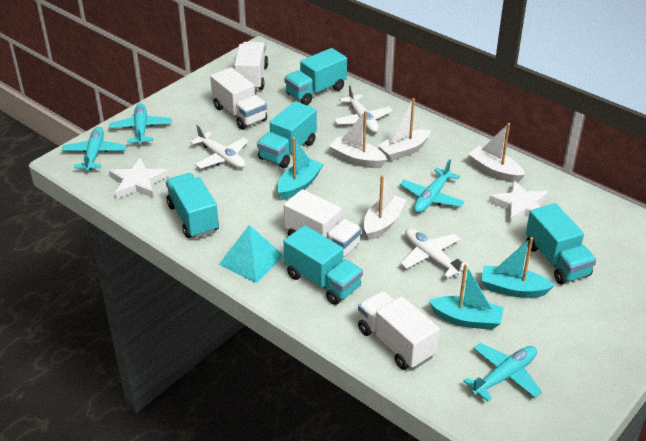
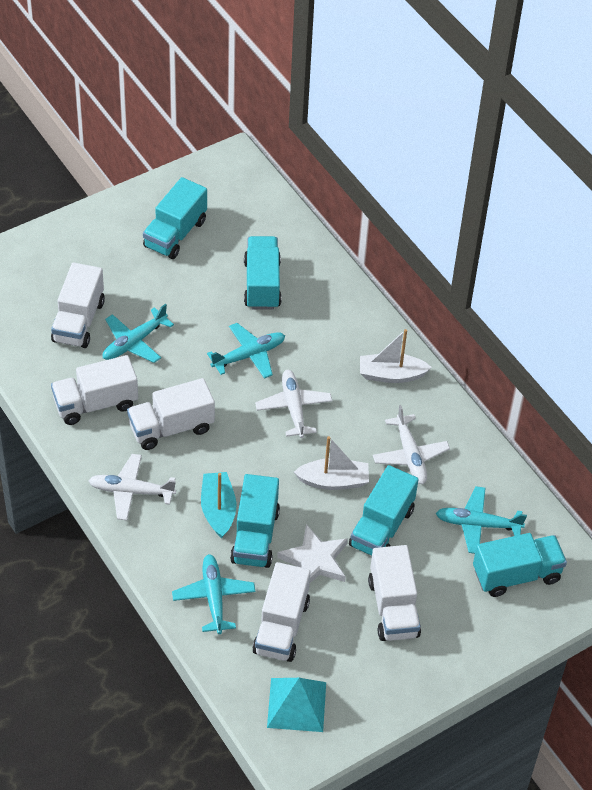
turquoise boat: 3 -> 1
white boat: 4 -> 2
white star: 2 -> 1
white truck: 4 -> 5

